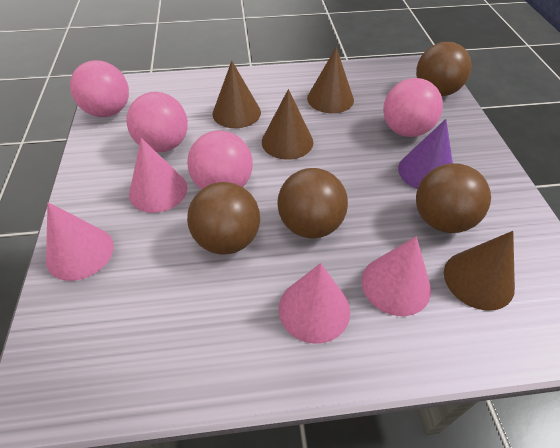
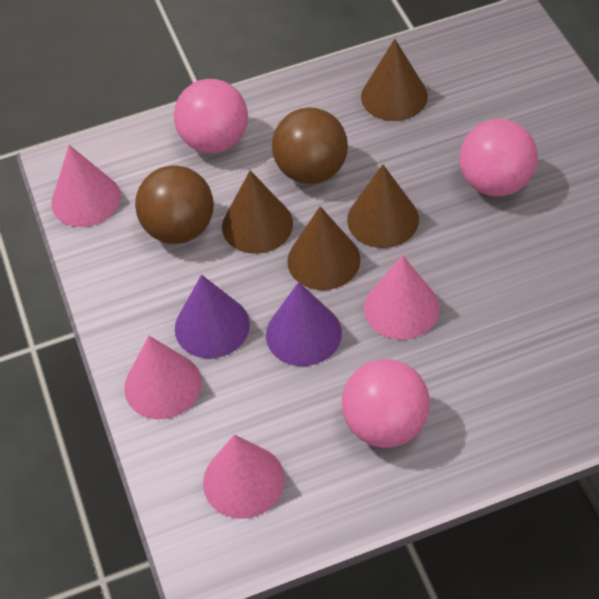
brown ball: 4 -> 2
pink ball: 4 -> 3
purple cone: 1 -> 2

